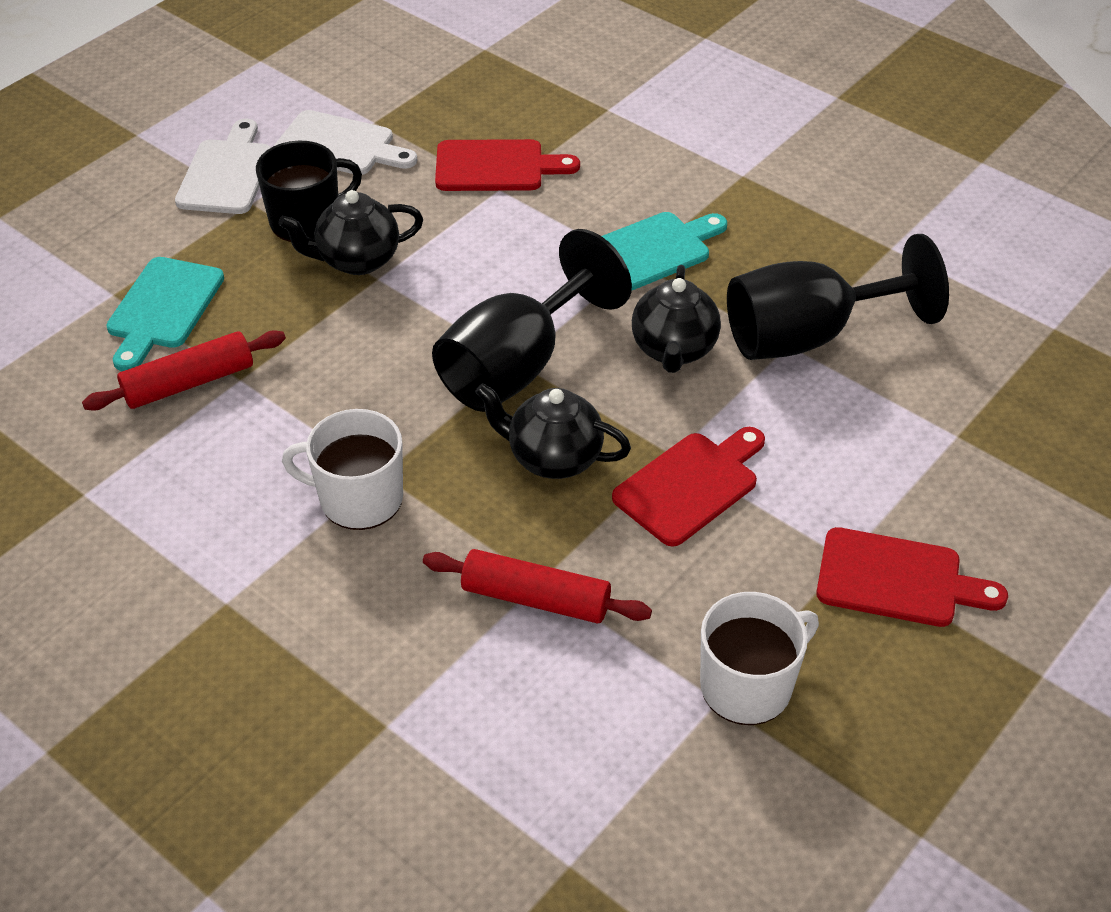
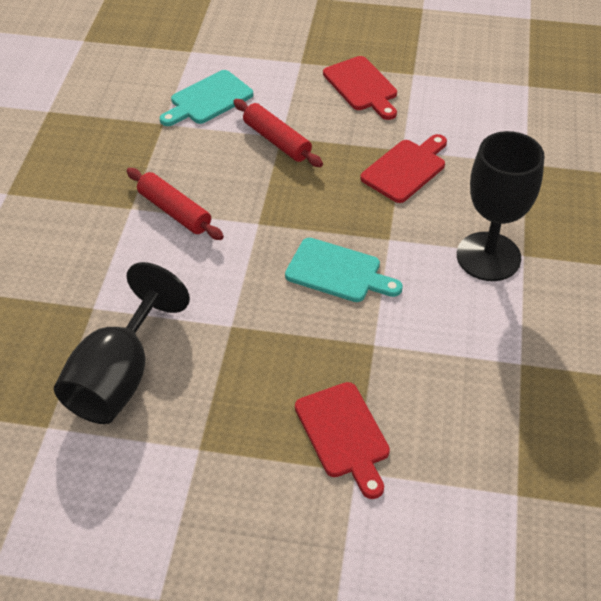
black mug: 1 -> 0
black teapot: 3 -> 0
white cutting board: 2 -> 0
white mug: 2 -> 0

